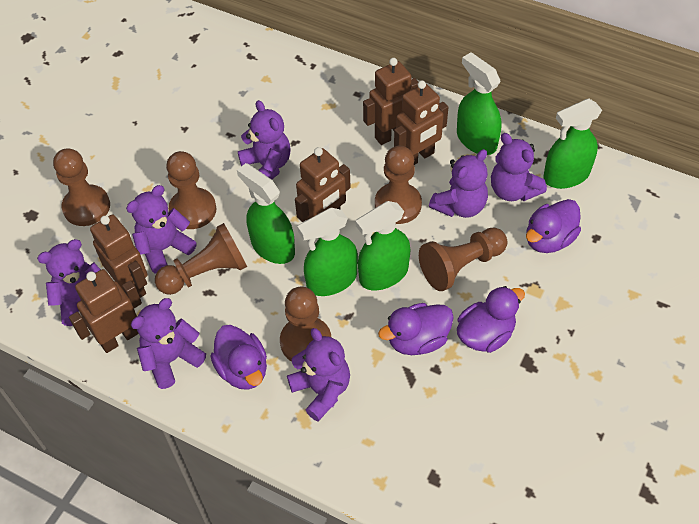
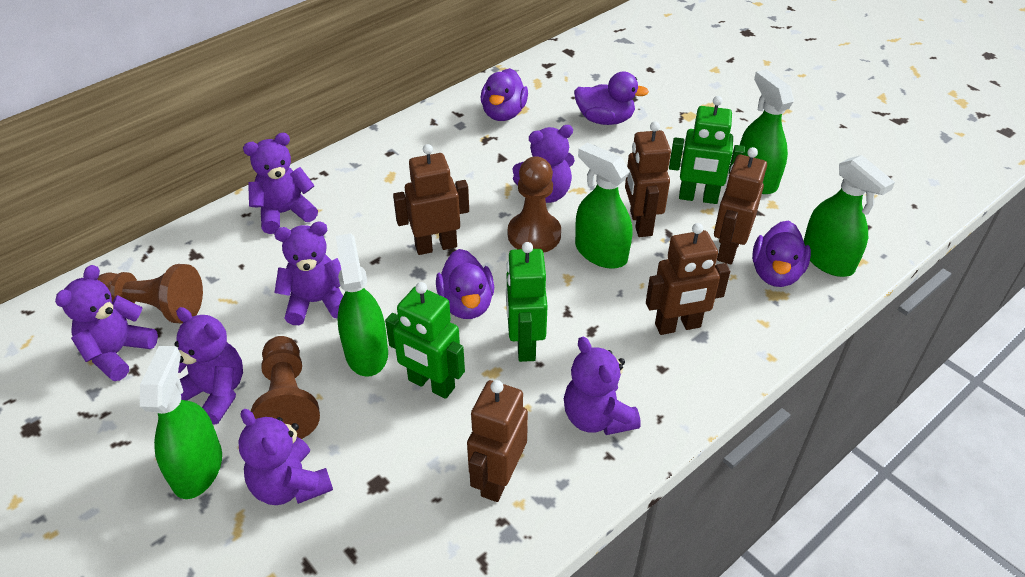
brown pawn: 6 -> 3
green robot: 0 -> 3

